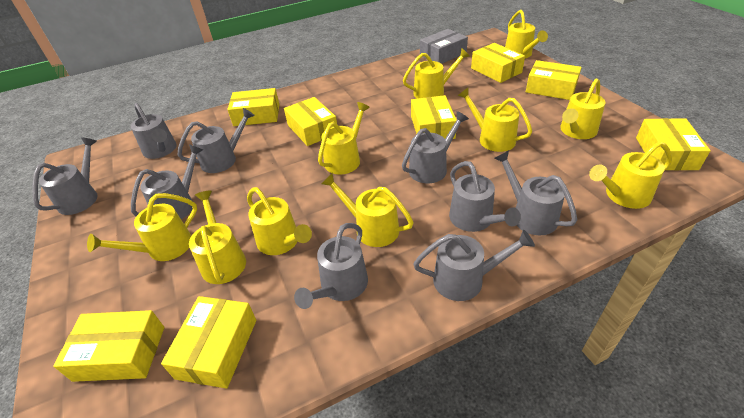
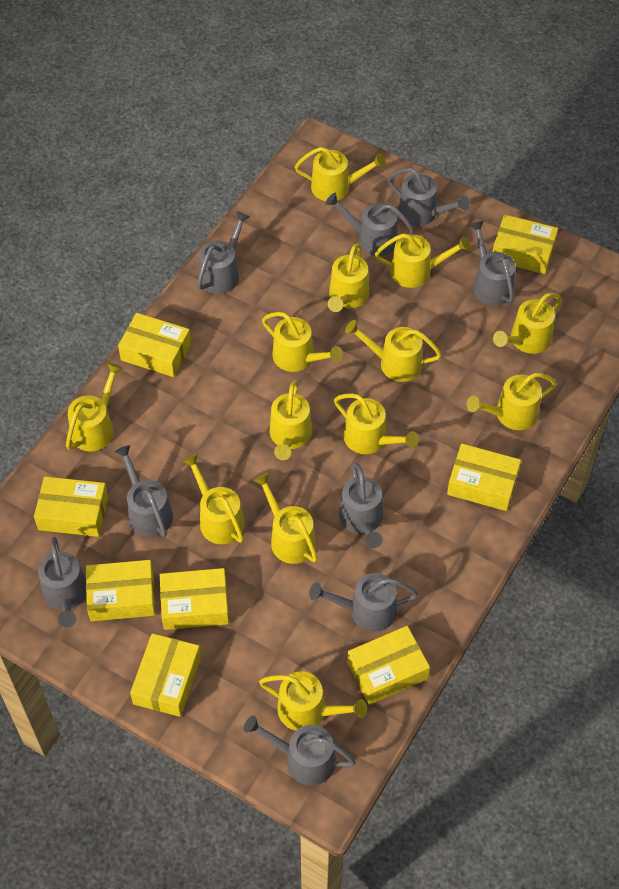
grey box: 1 -> 0
yellow watering can: 10 -> 13

